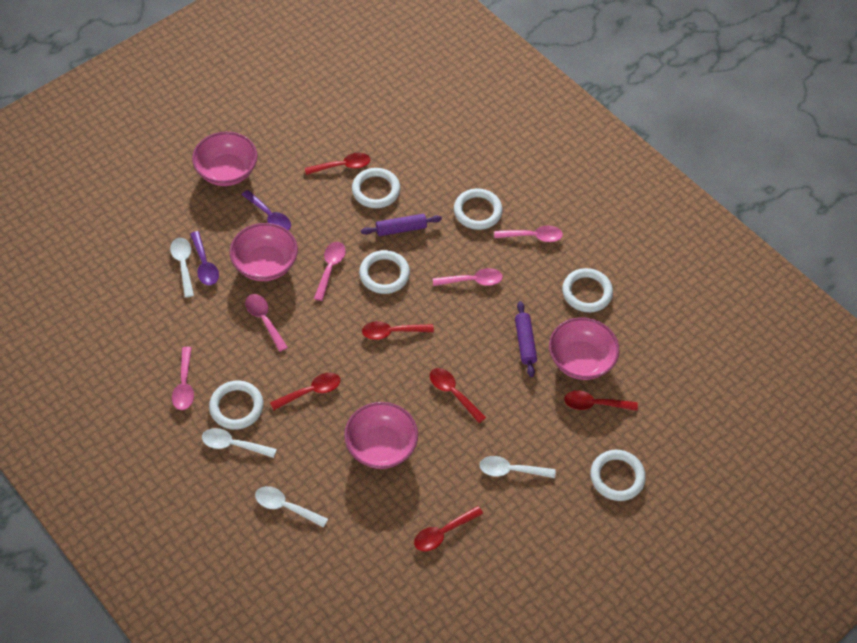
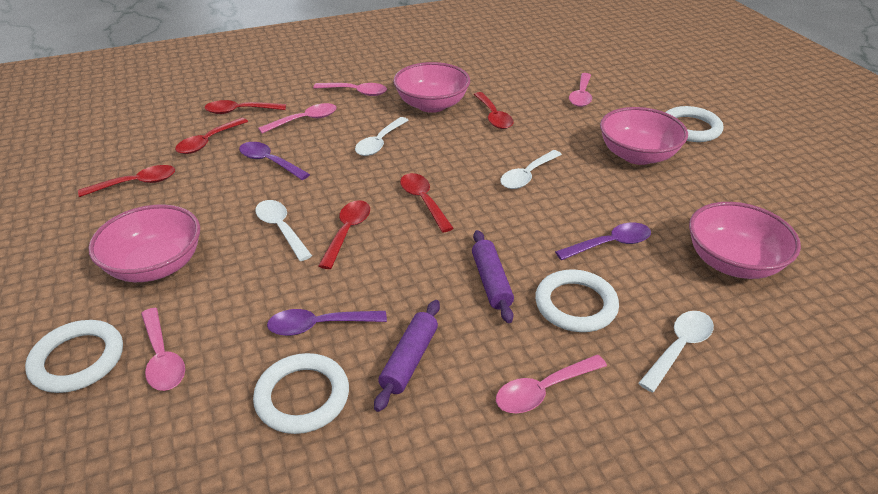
purple spoon: 2 -> 3
white ring: 6 -> 4

